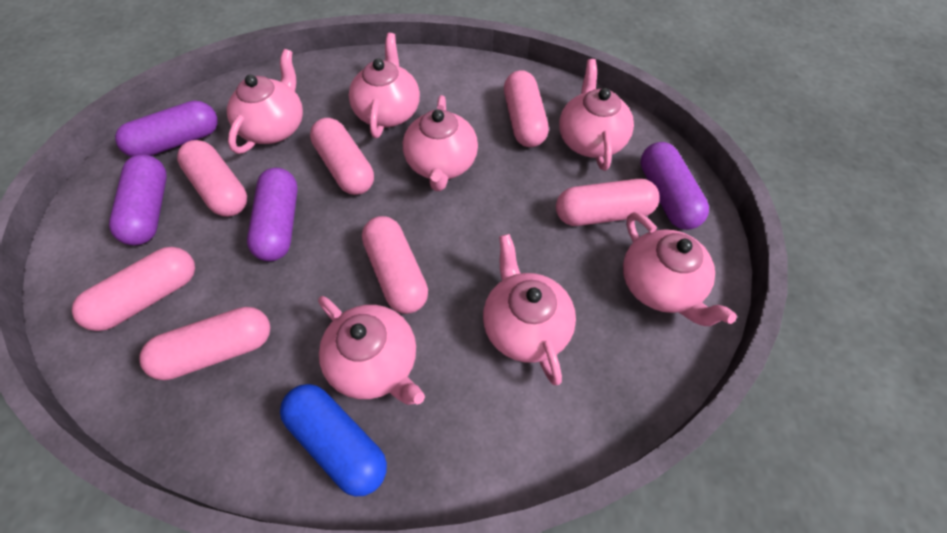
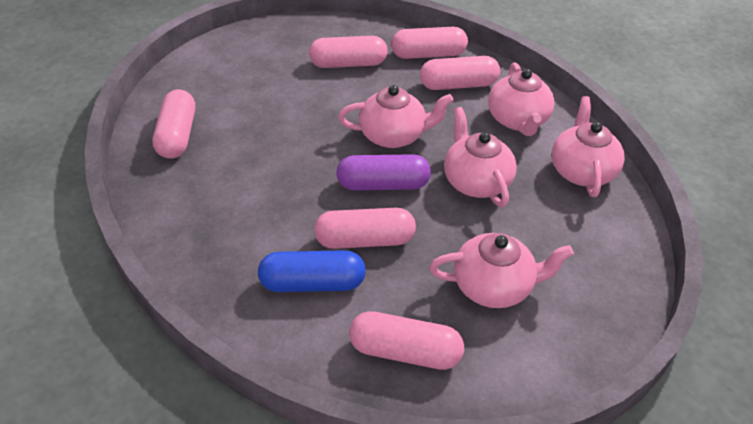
pink capsule: 7 -> 6
pink teapot: 7 -> 5
purple capsule: 4 -> 1

